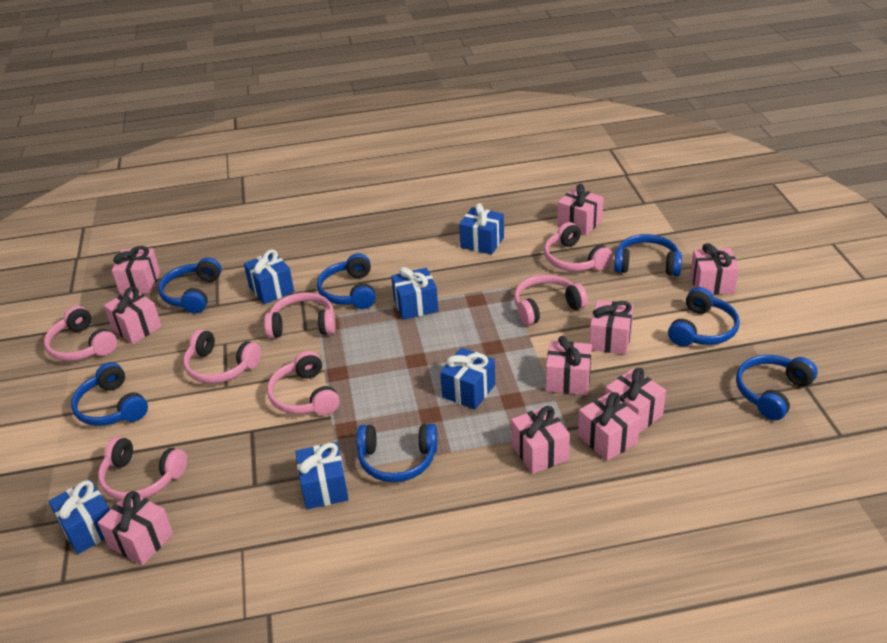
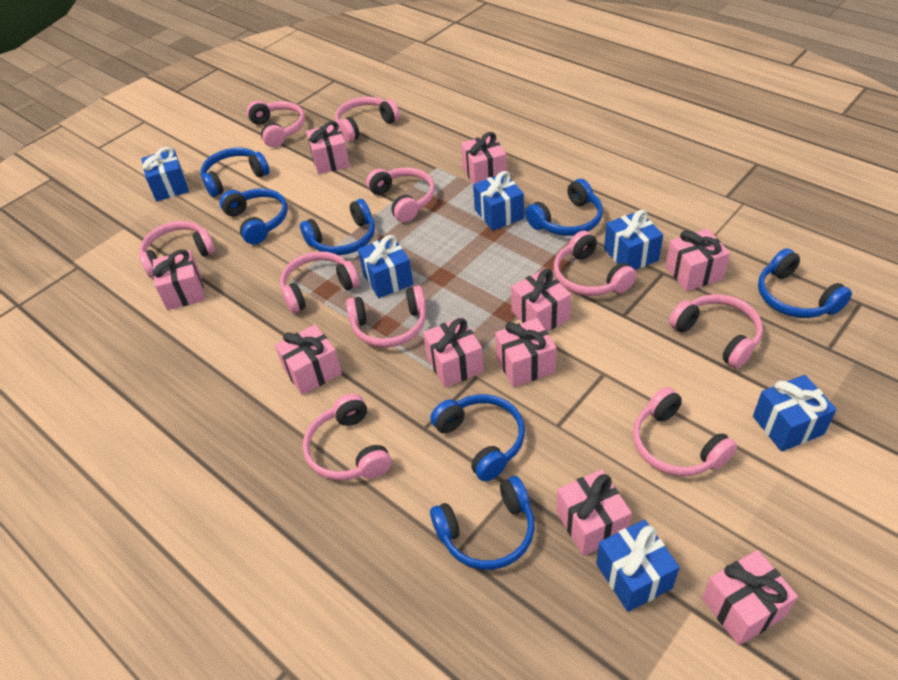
pink headphones: 7 -> 10

